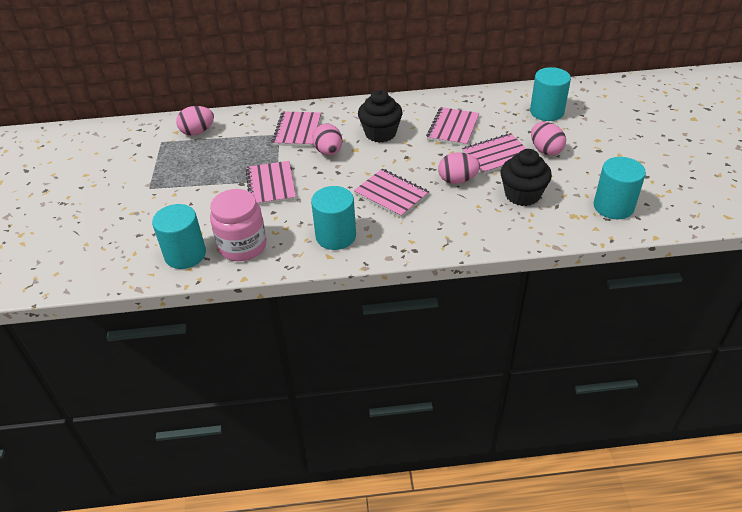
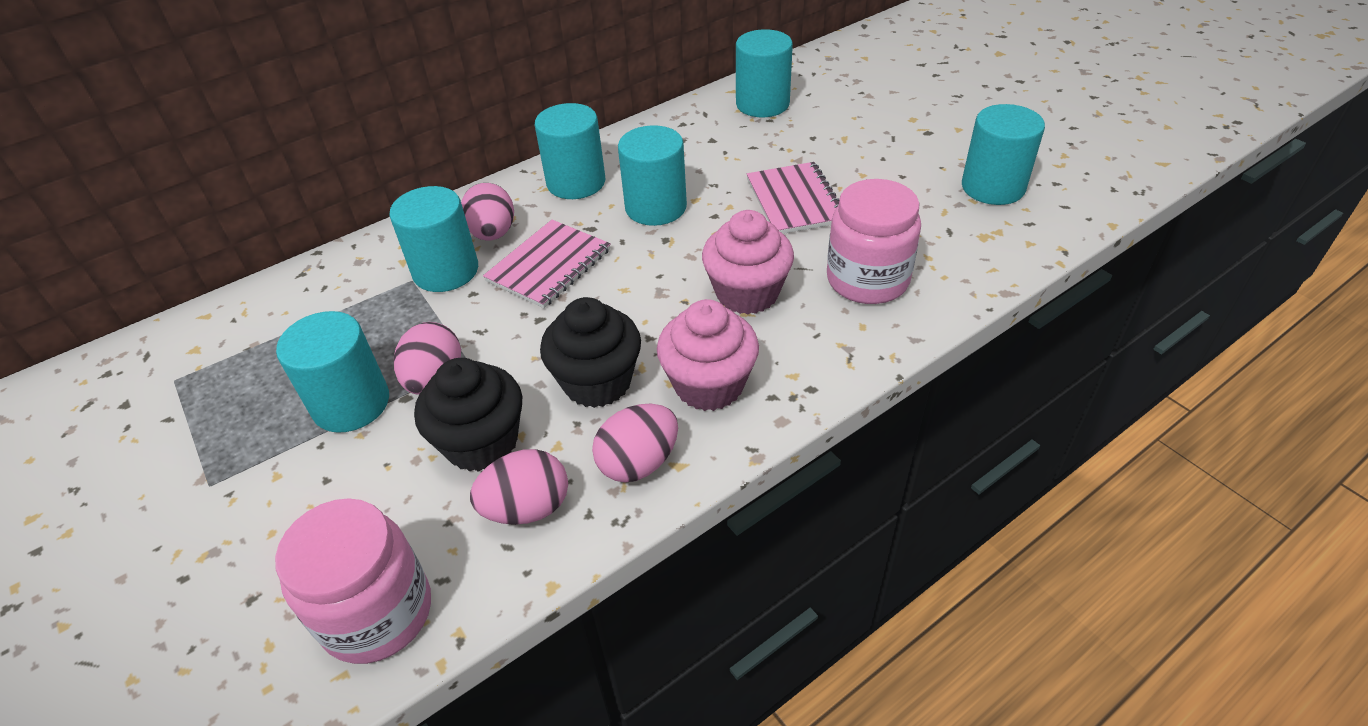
pink cupcake: 0 -> 2
pink jar: 1 -> 2
pink notebook: 5 -> 2
turquoise cylinder: 4 -> 6

